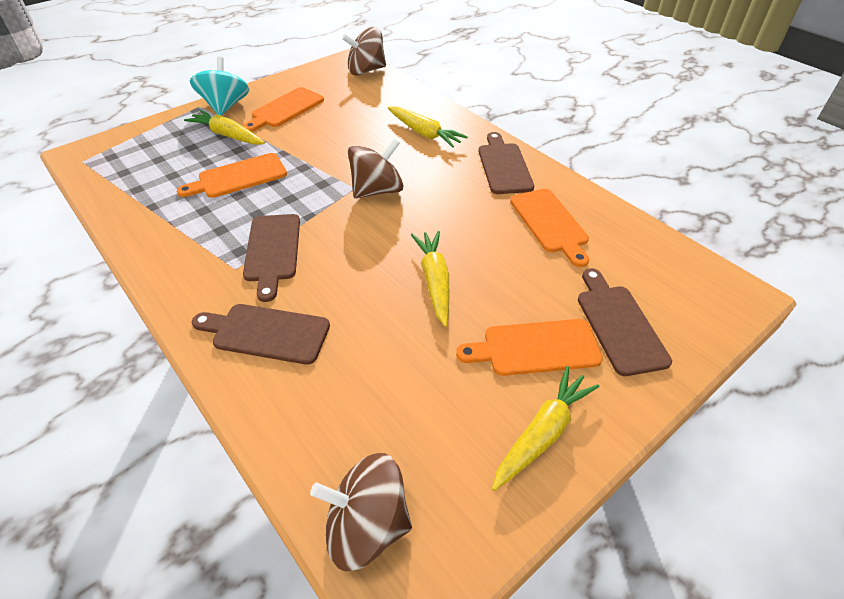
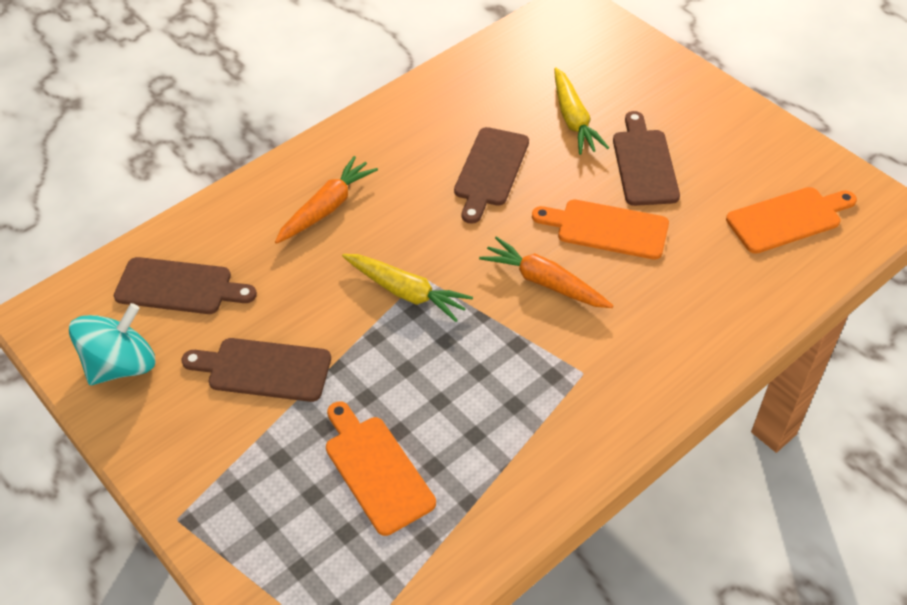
brown spinning top: 3 -> 0
orange carrot: 0 -> 2
orange cutting board: 4 -> 3
yellow carrot: 4 -> 2

